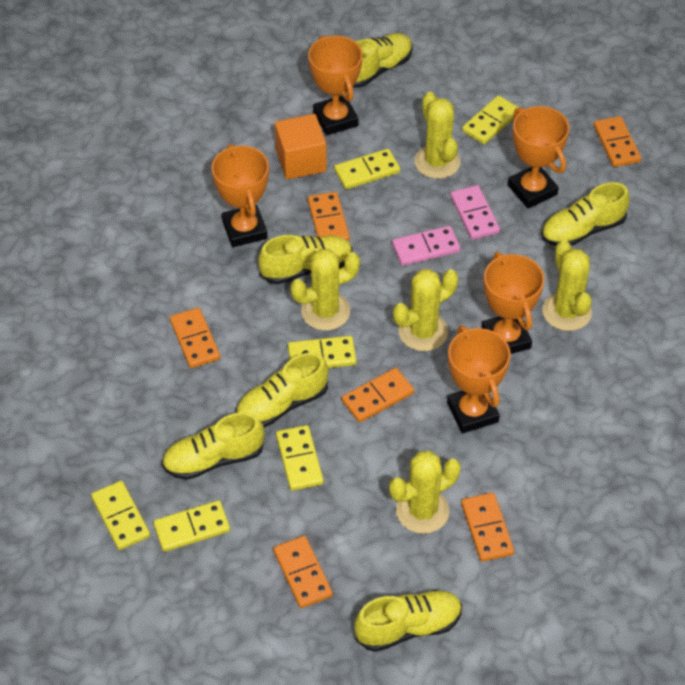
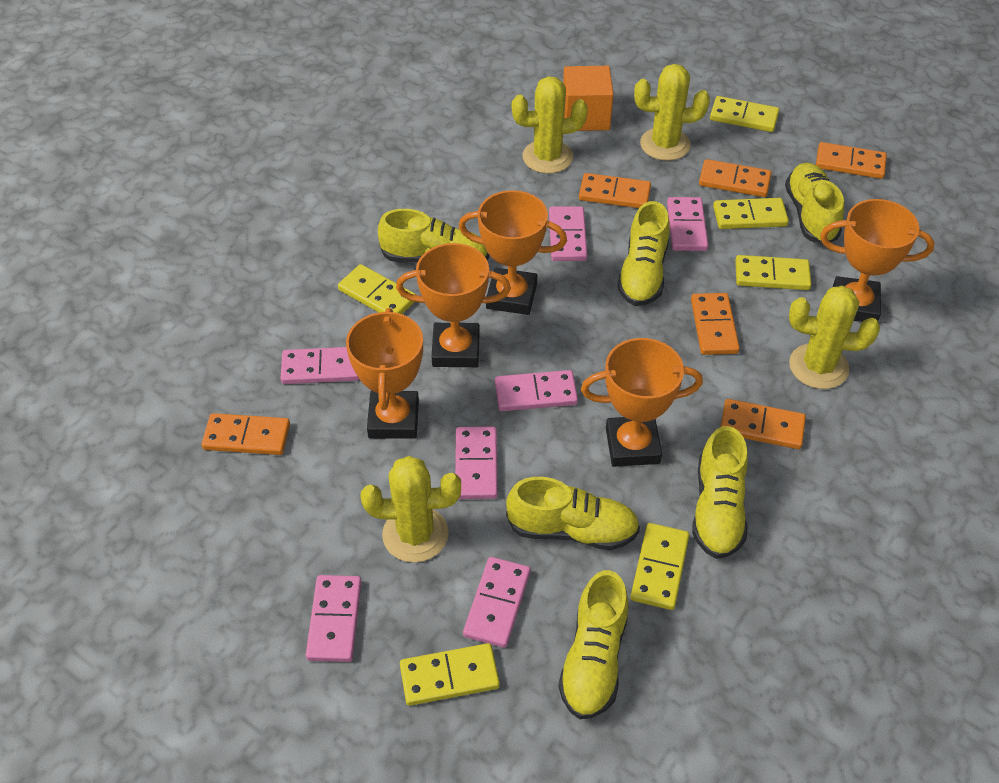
pink domino: 2 -> 7
yellow cactus: 5 -> 4

